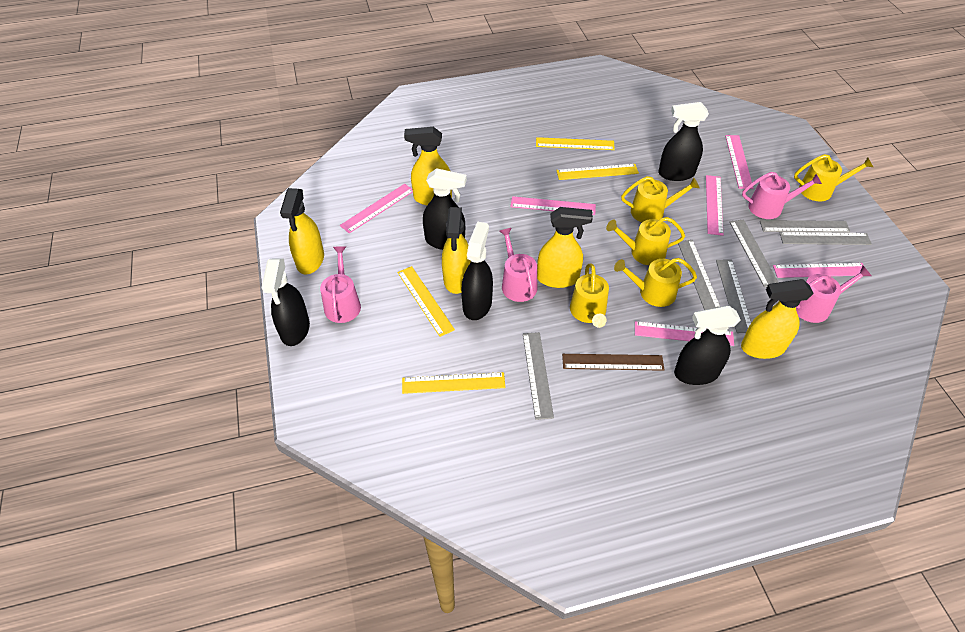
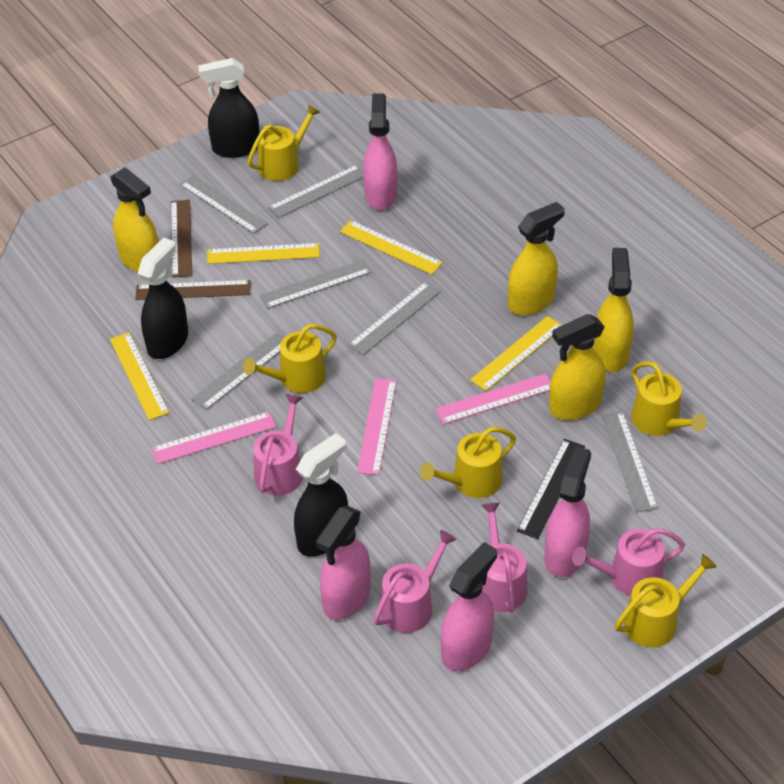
black ruler: 0 -> 1
black spray bottle: 5 -> 3
brown ruler: 1 -> 2
pink ruler: 6 -> 3
pink spray bottle: 0 -> 4
yellow spray bottle: 5 -> 4

